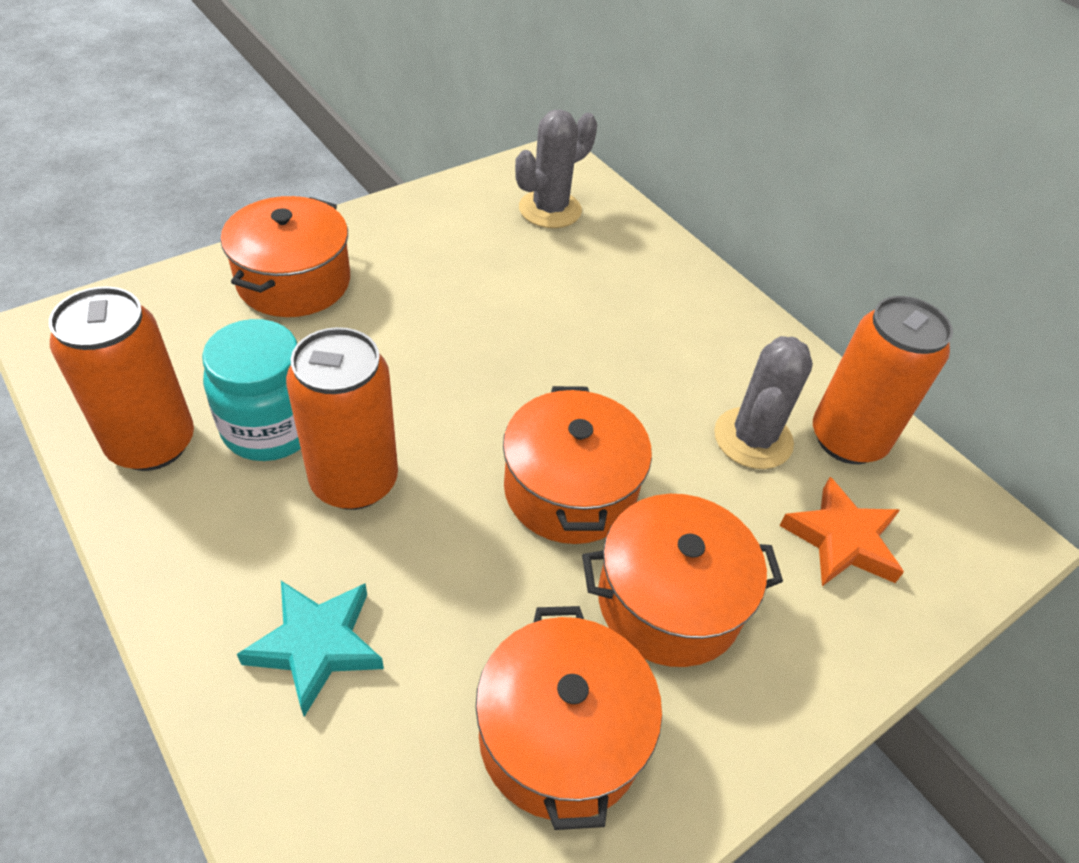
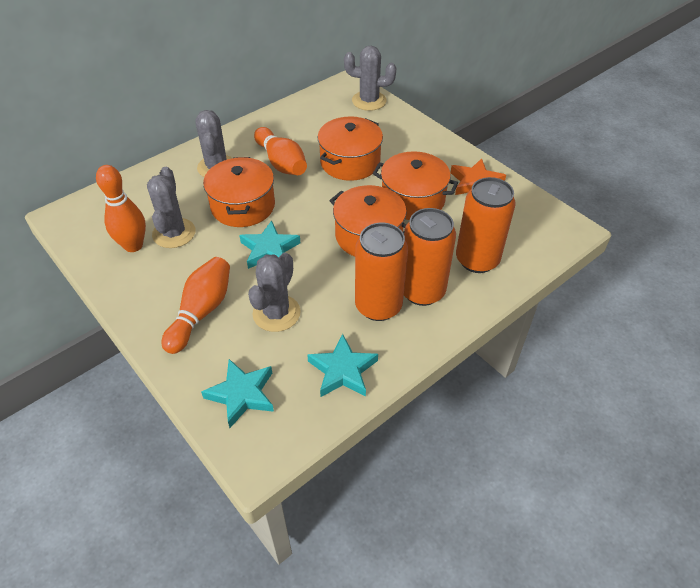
grey cactus: 2 -> 4
orange bowling pin: 0 -> 3
turquoise jar: 1 -> 0
turquoise star: 1 -> 3

